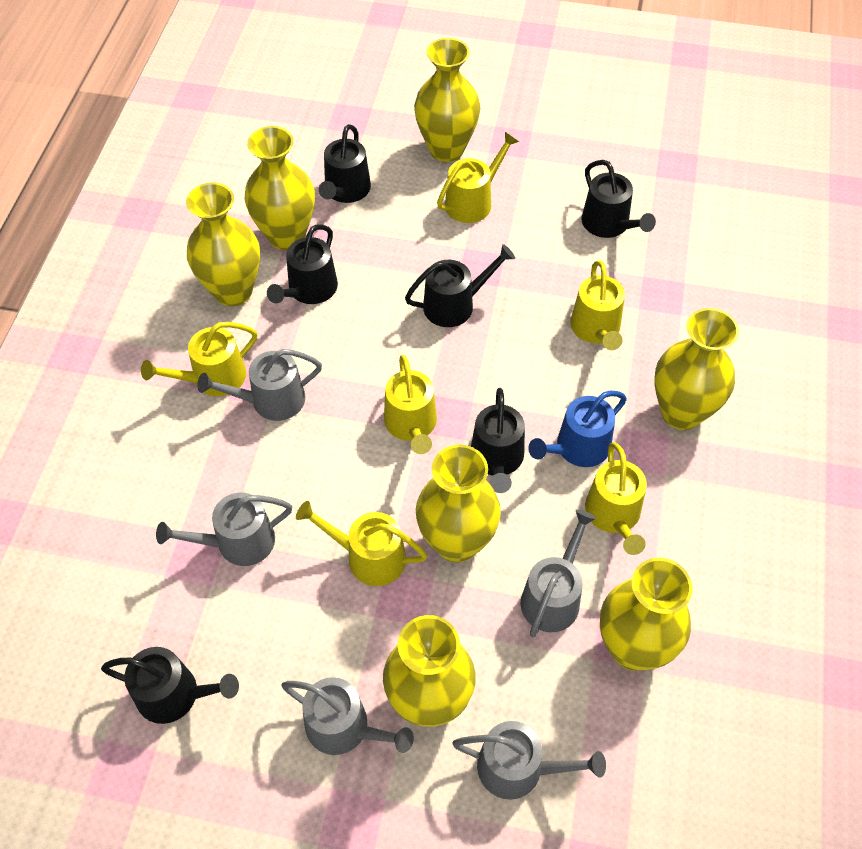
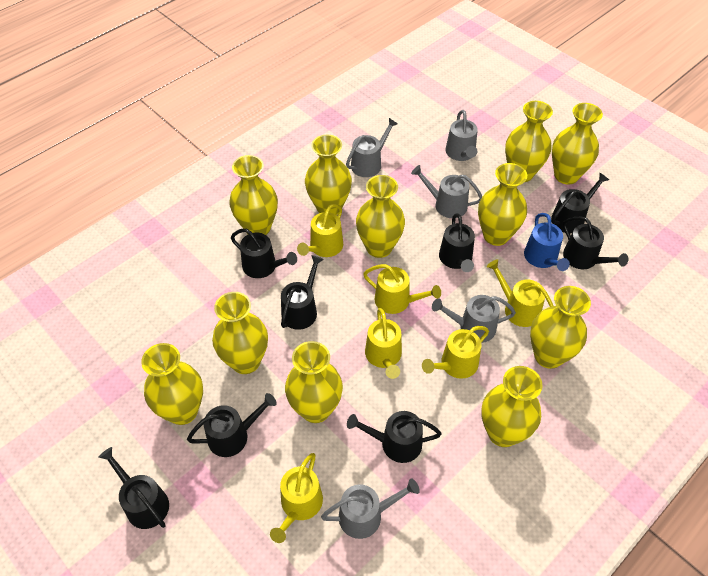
black watering can: 6 -> 8
yellow vase: 7 -> 11

